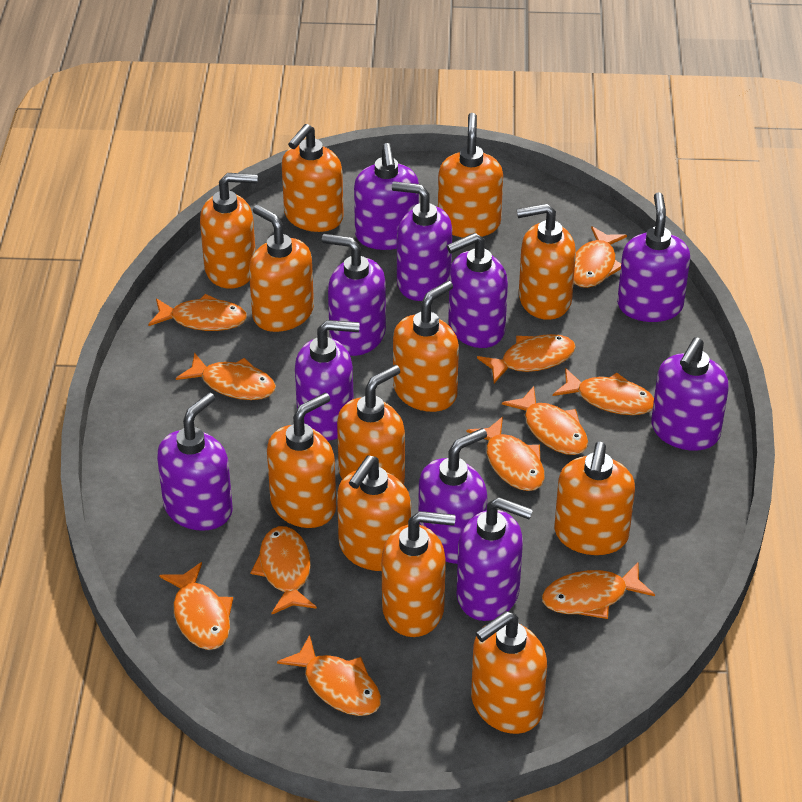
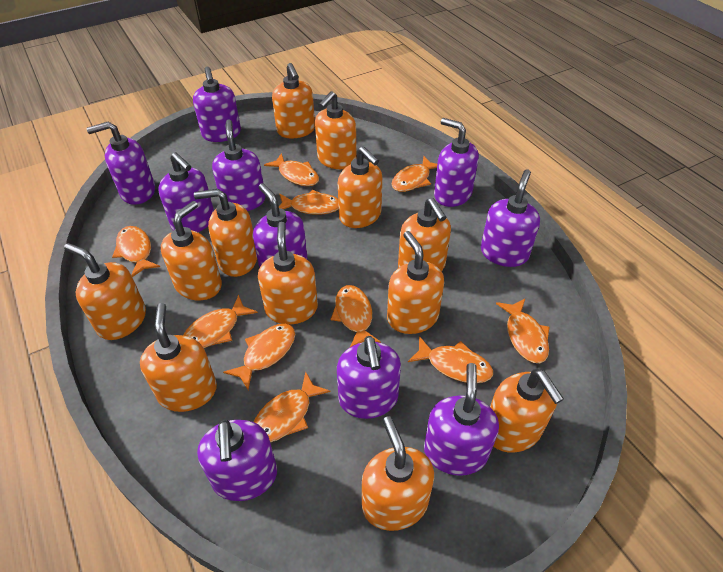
orange fish: 11 -> 10

